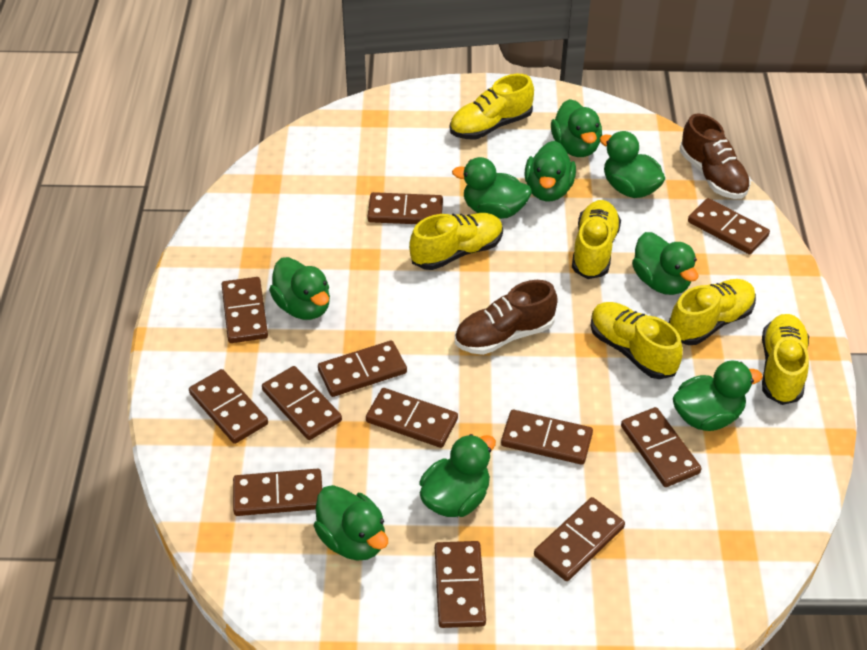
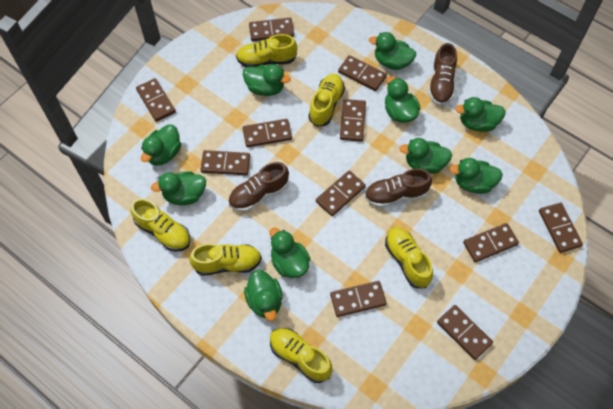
brown domino: 12 -> 11
brown shoe: 2 -> 3
green duck: 9 -> 10

